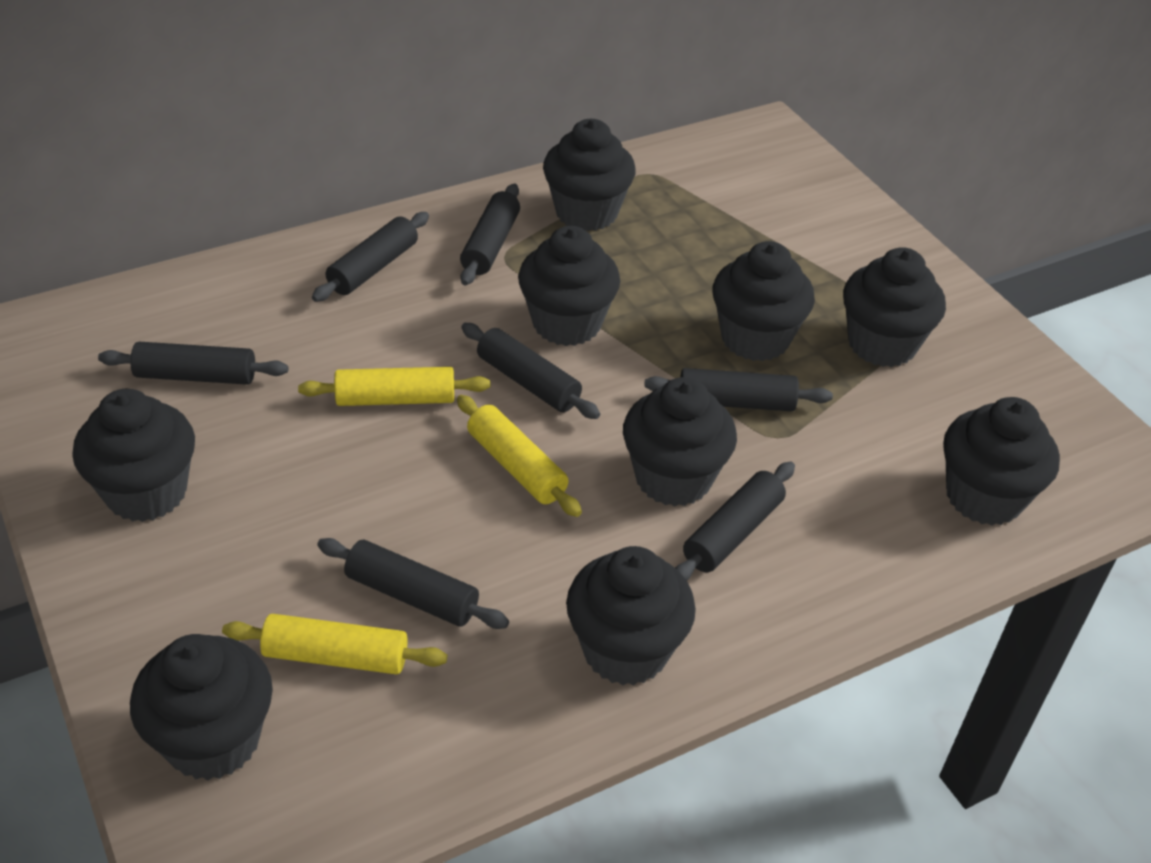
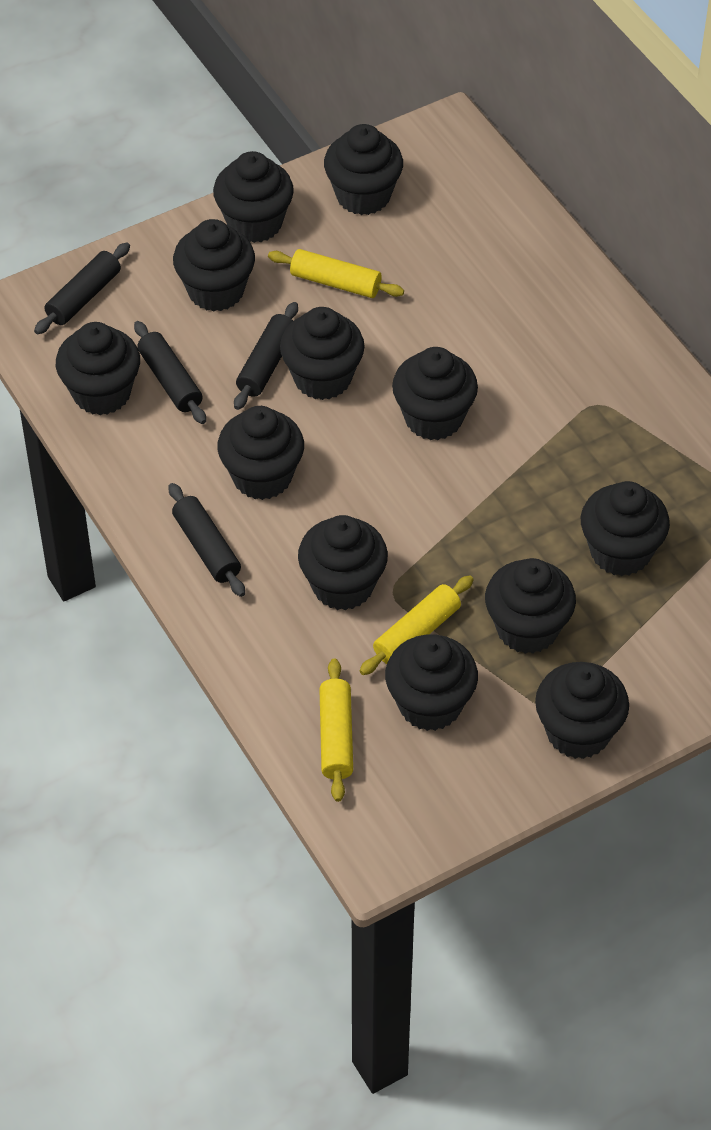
black cupcake: 9 -> 12
black rolling pin: 7 -> 4

